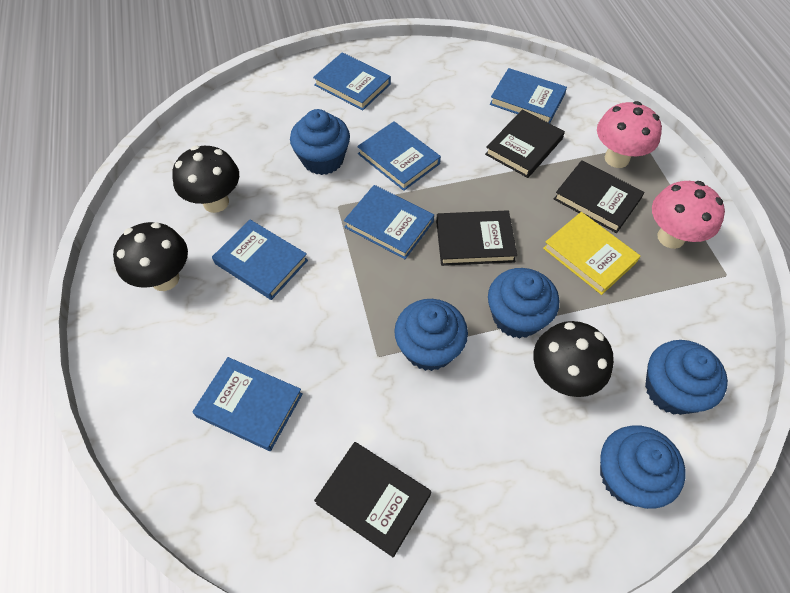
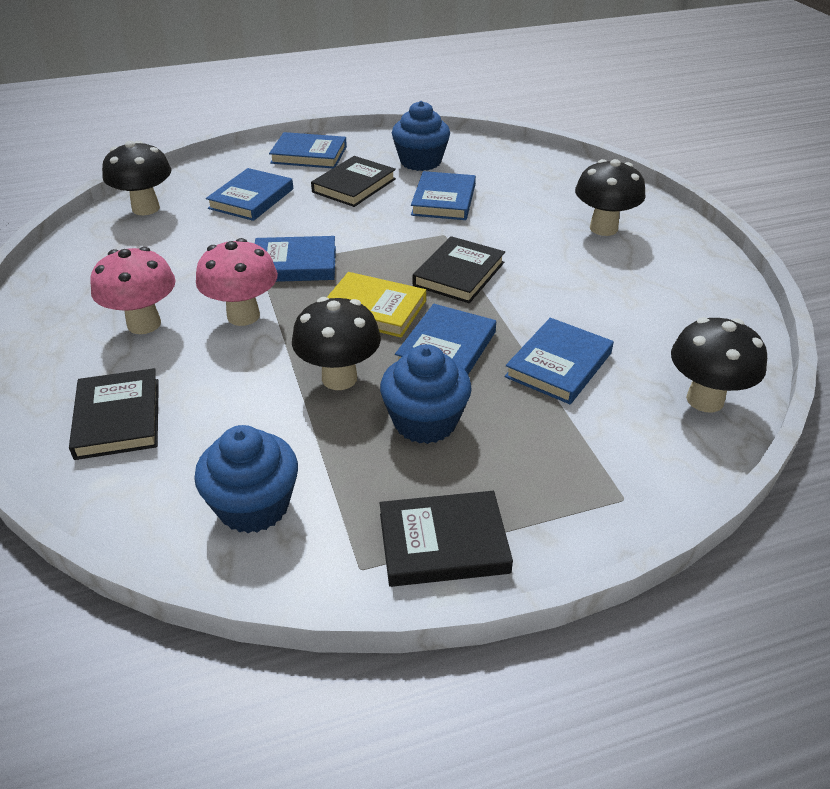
black mushroom: 3 -> 4
blue cupcake: 5 -> 3

